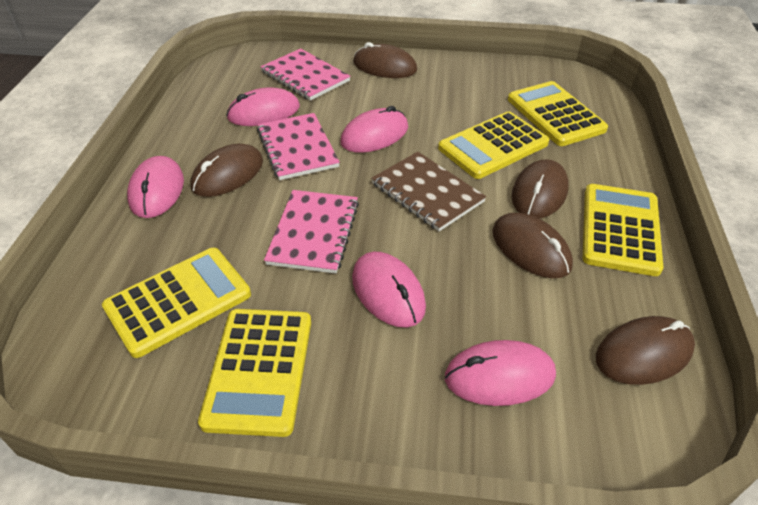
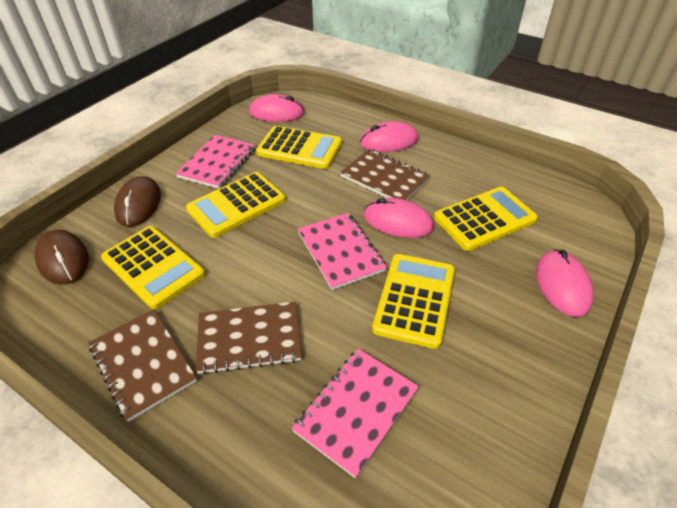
brown mouse: 5 -> 2
brown notebook: 1 -> 3
pink mouse: 5 -> 4

